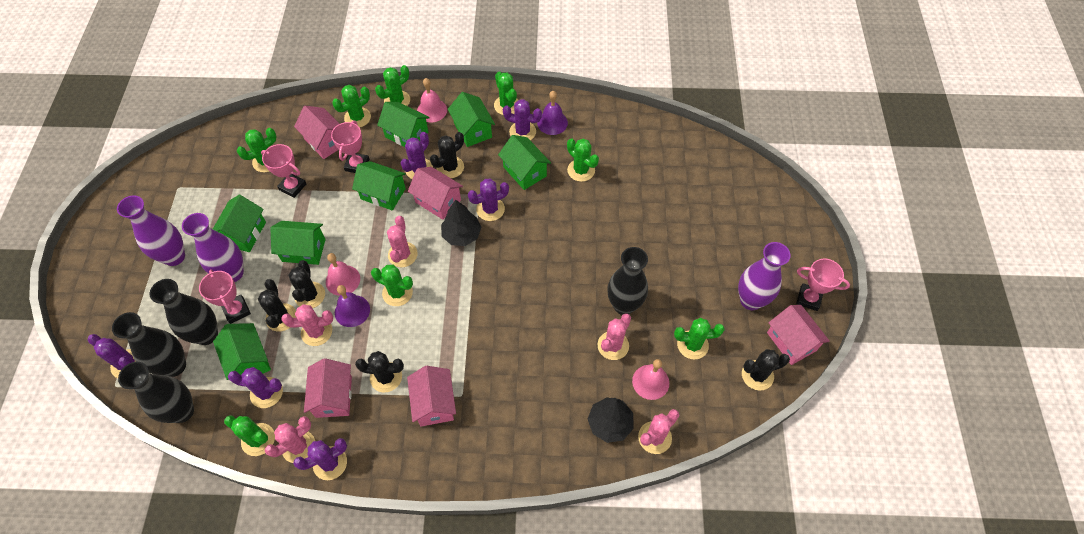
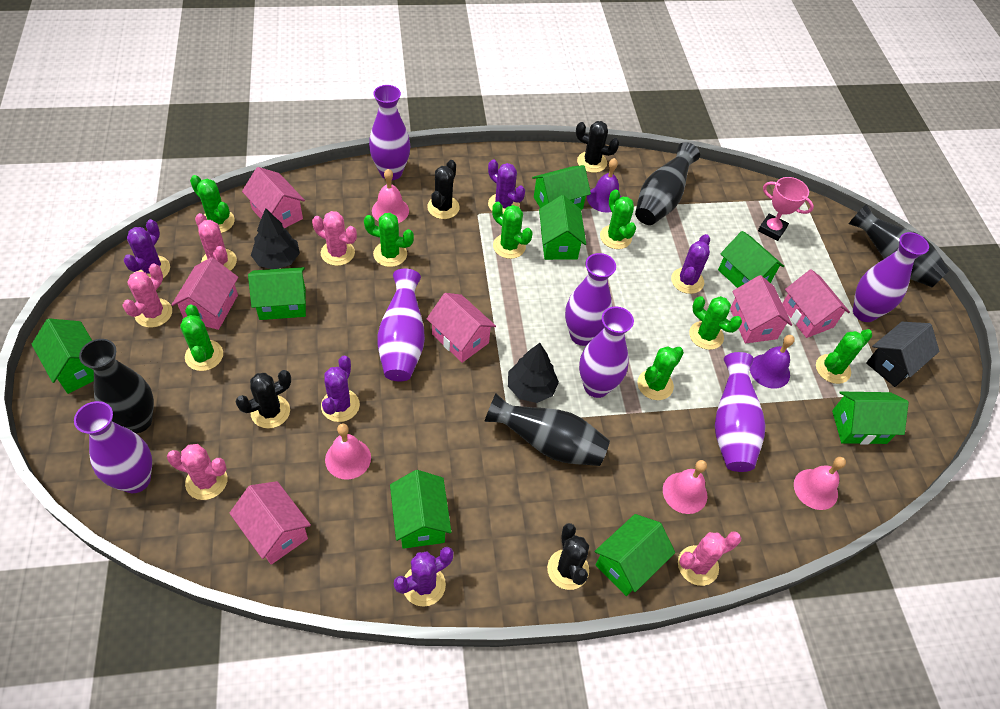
black cactus: 5 -> 4
black house: 0 -> 1
green house: 7 -> 8
pink bell: 3 -> 4
pink house: 5 -> 6
pink trophy: 4 -> 1
purple cactus: 6 -> 5
purple vase: 3 -> 7

